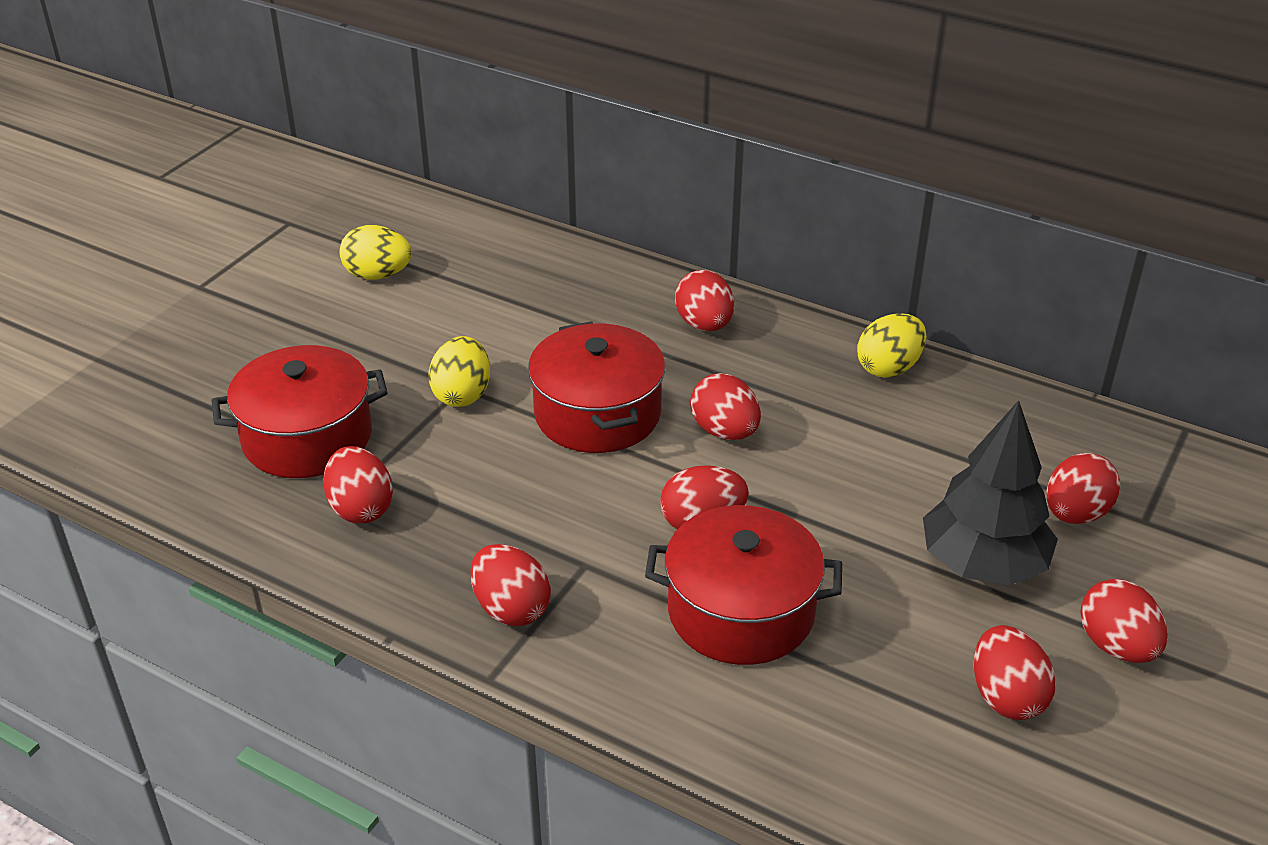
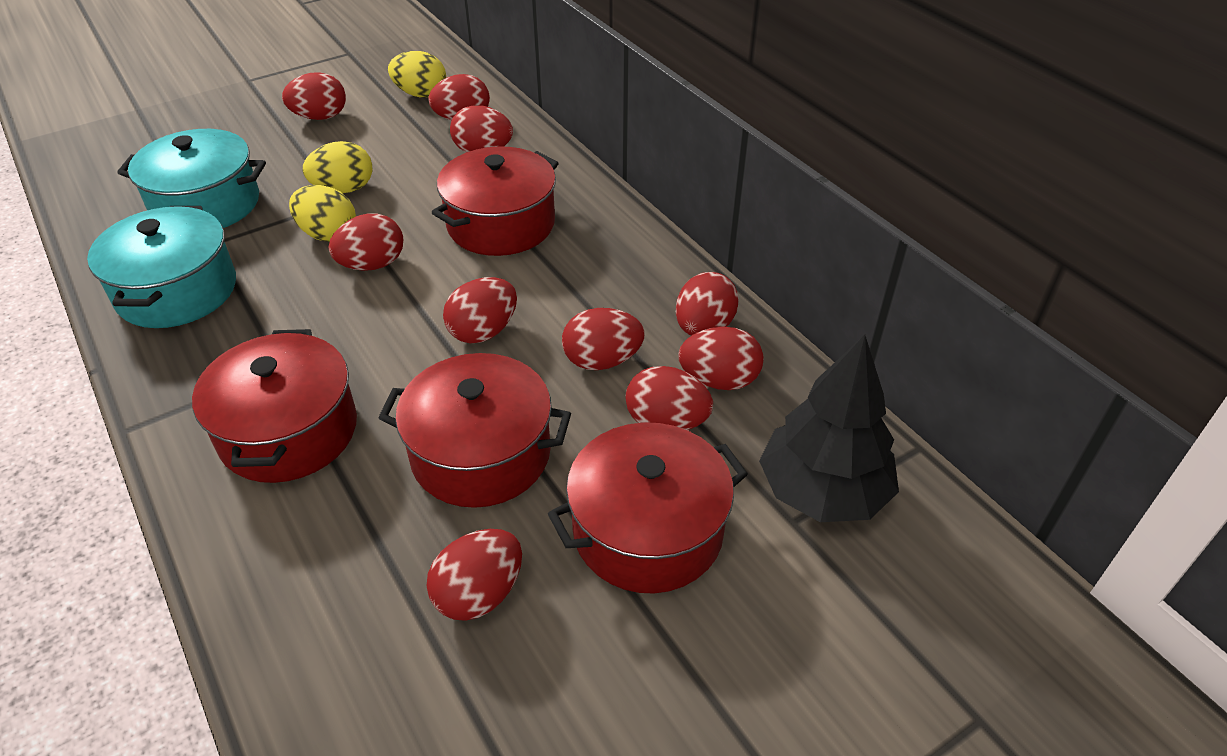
red egg: 8 -> 10
red pot: 3 -> 4
turquoise pot: 0 -> 2

